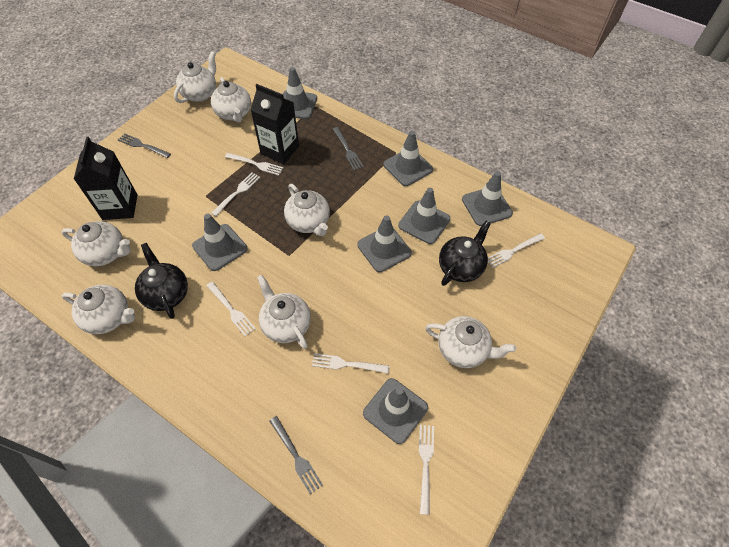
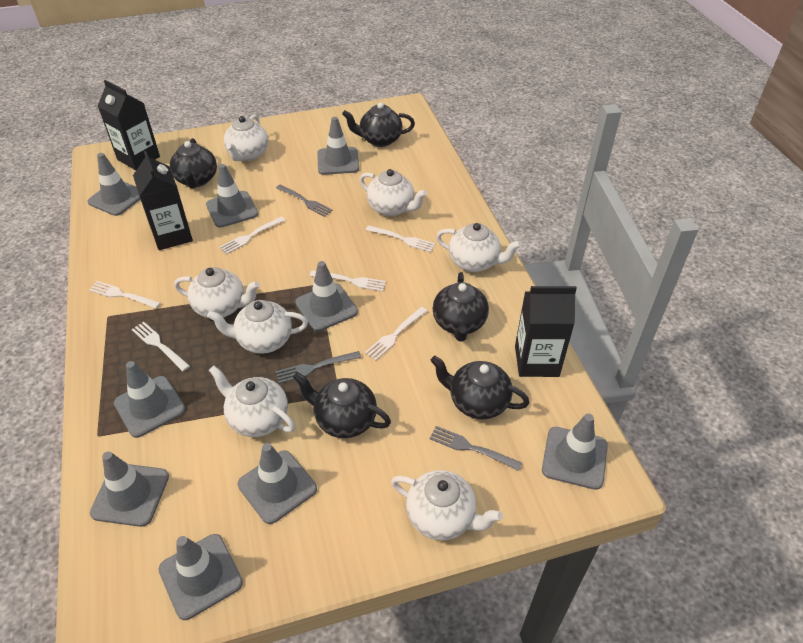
black carton: 2 -> 3
black teapot: 2 -> 5
grey traffic cone: 7 -> 9

